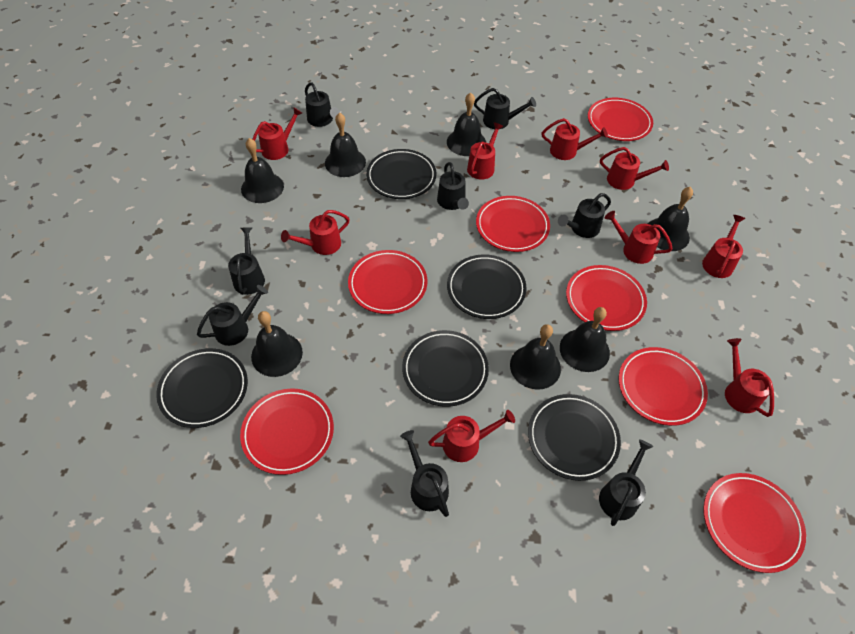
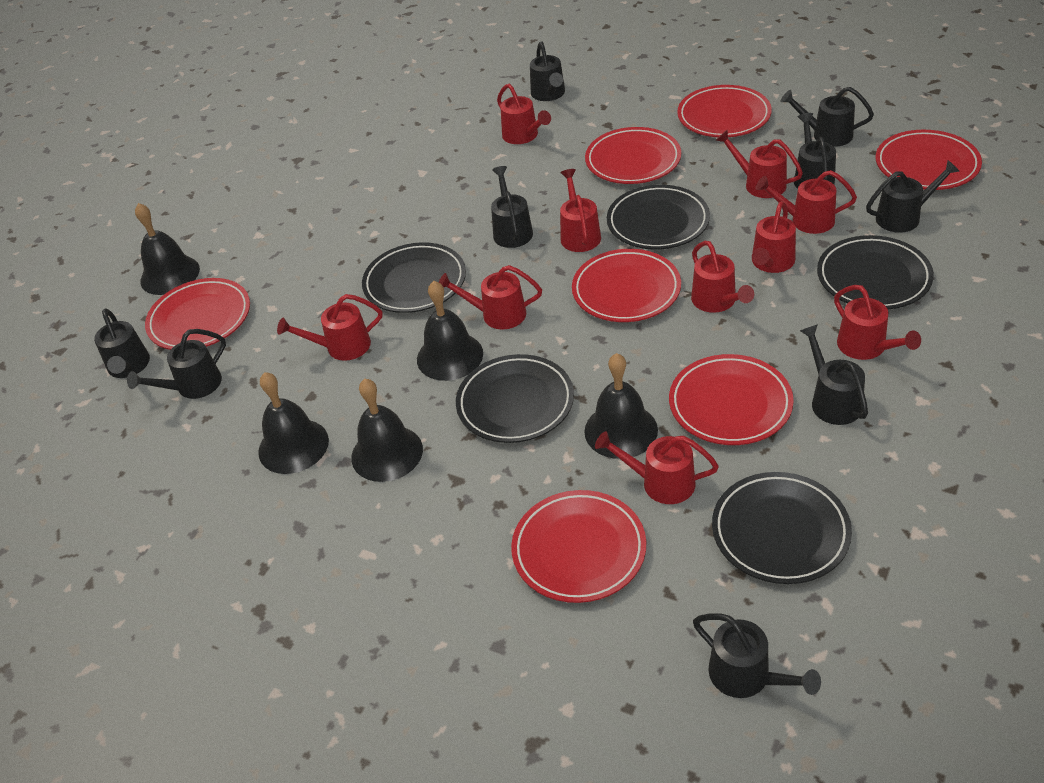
black bell: 7 -> 5
black watering can: 8 -> 9
red watering can: 9 -> 10

